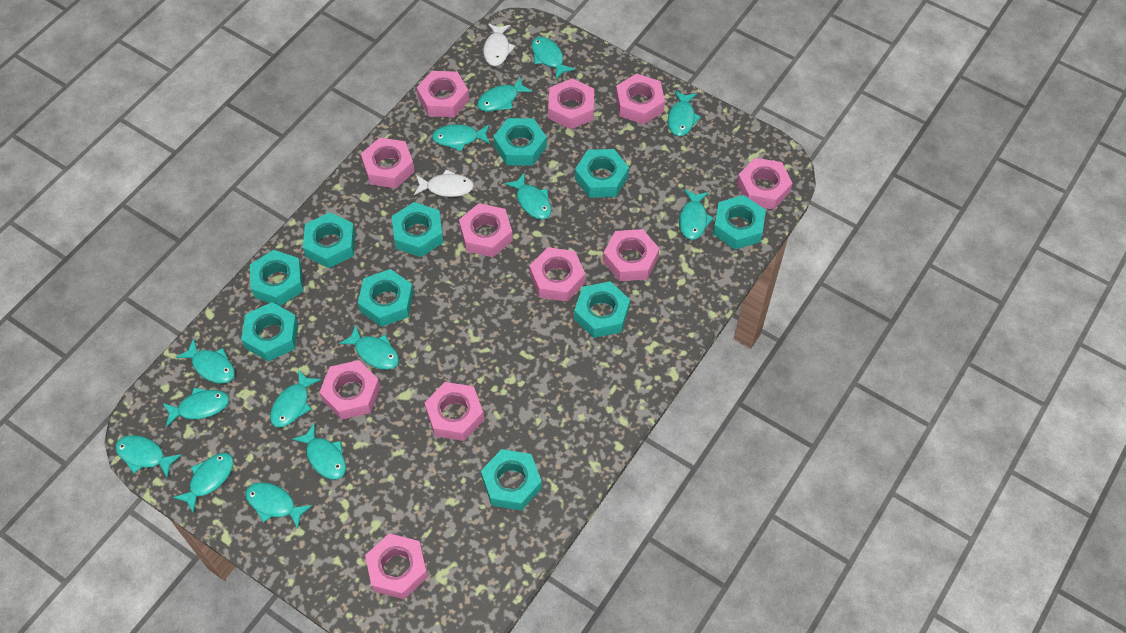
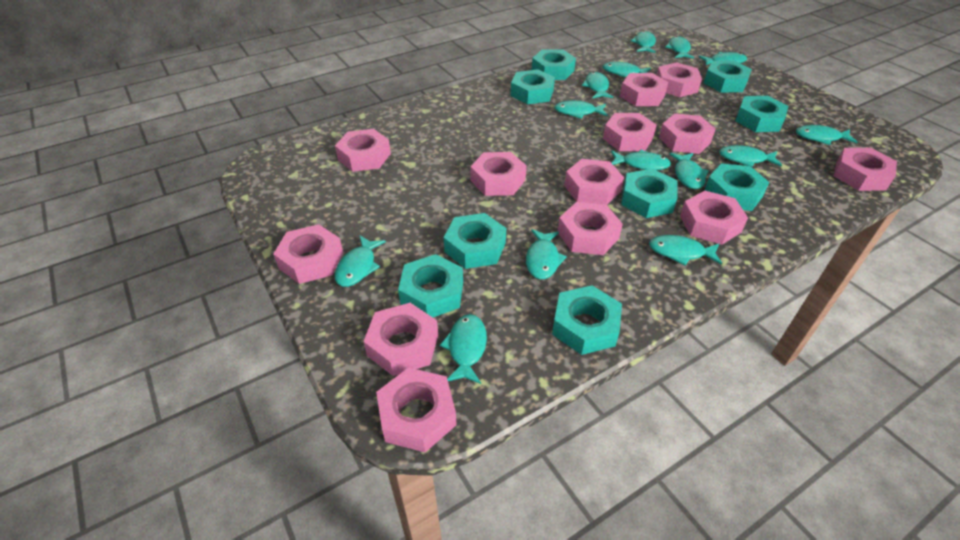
pink nut: 11 -> 13
turquoise nut: 10 -> 9
white fish: 2 -> 0

